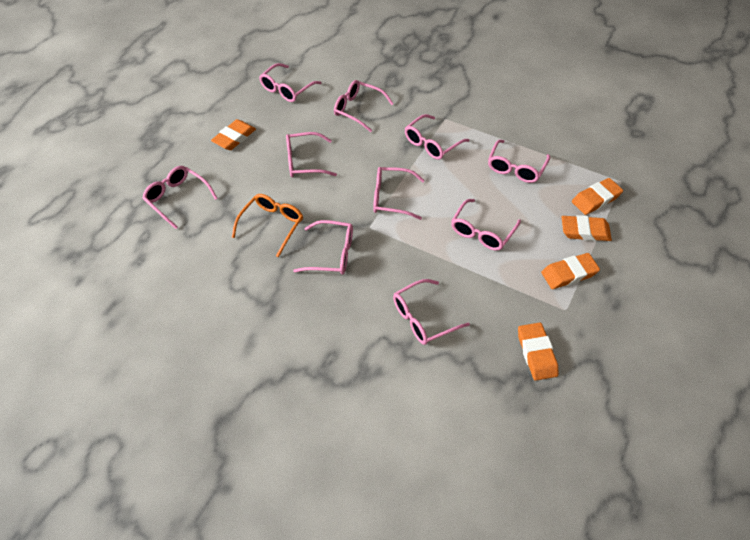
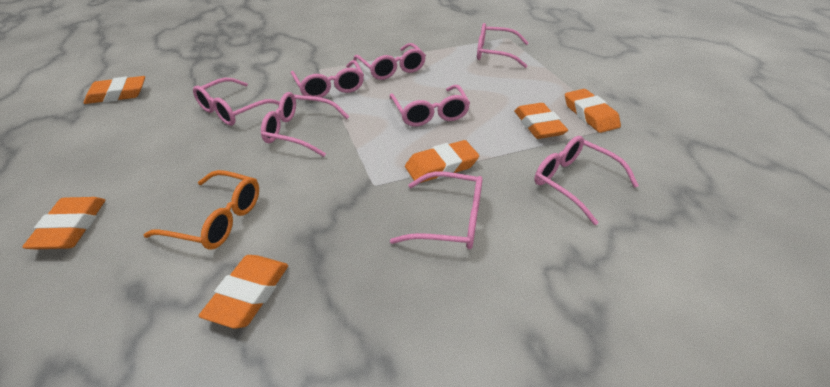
orange eraser: 5 -> 6
pink glasses: 10 -> 8

